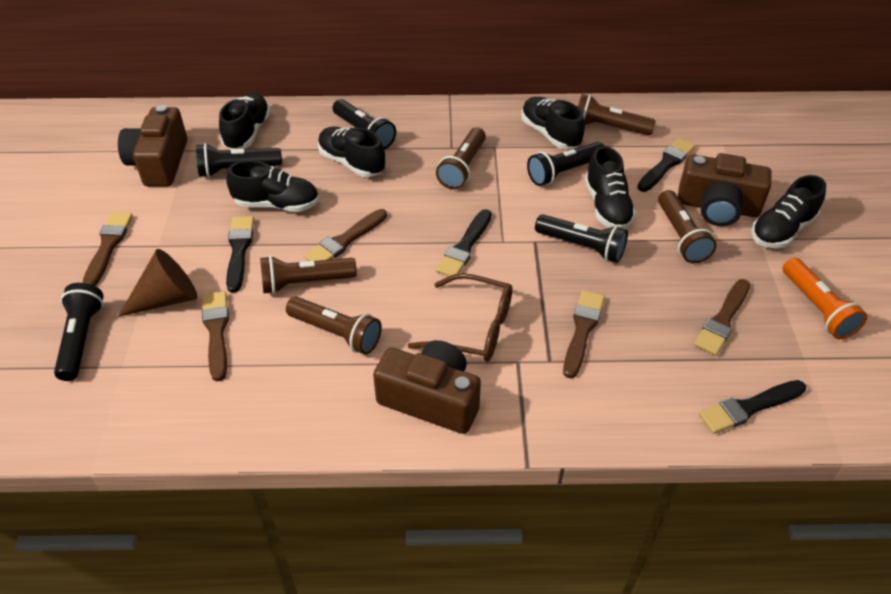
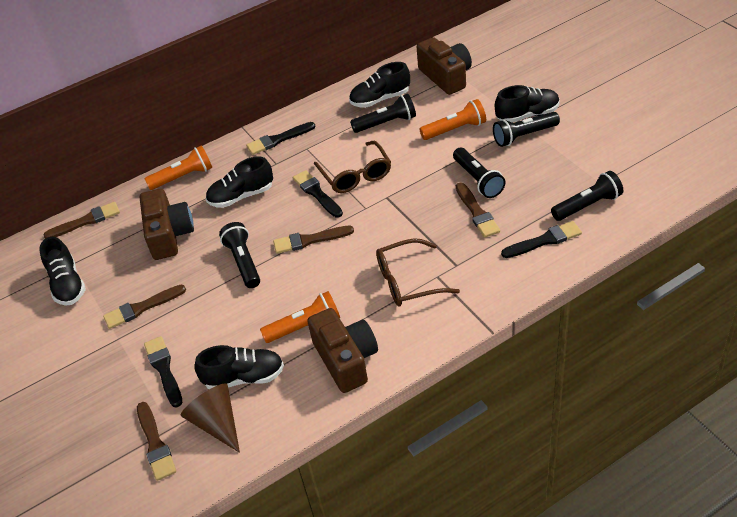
black shoe: 6 -> 5
brown flashlight: 5 -> 0
brown glasses: 1 -> 2
orange flashlight: 1 -> 3

